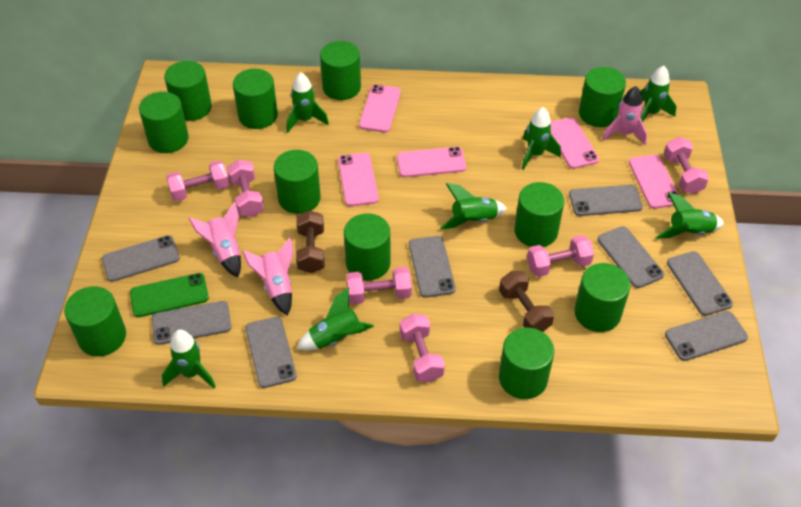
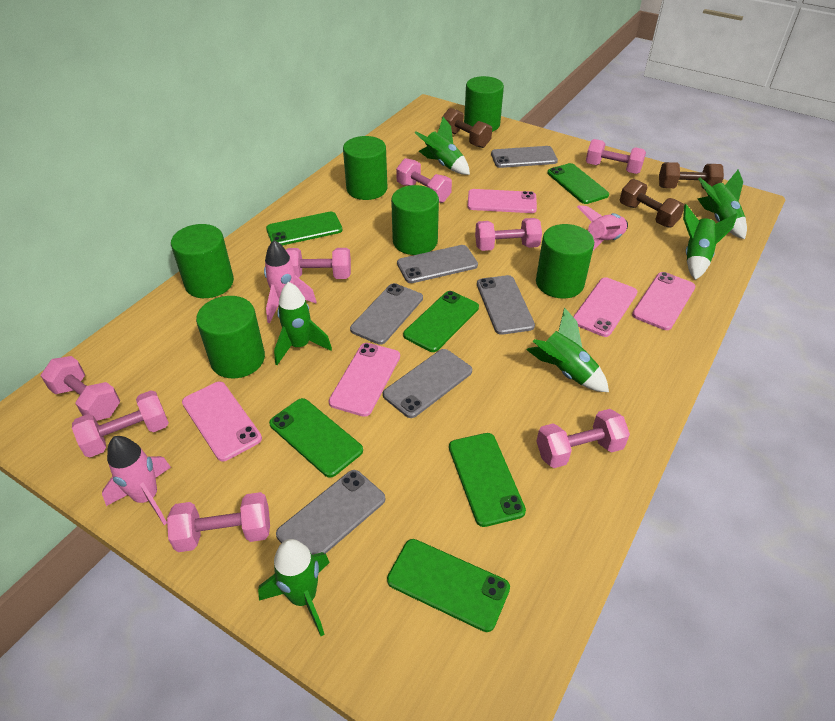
brown dumbbell: 2 -> 3
green cylinder: 11 -> 6
green phone: 1 -> 6
green rocket: 7 -> 6
grey phone: 8 -> 6
pink dumbbell: 6 -> 8

